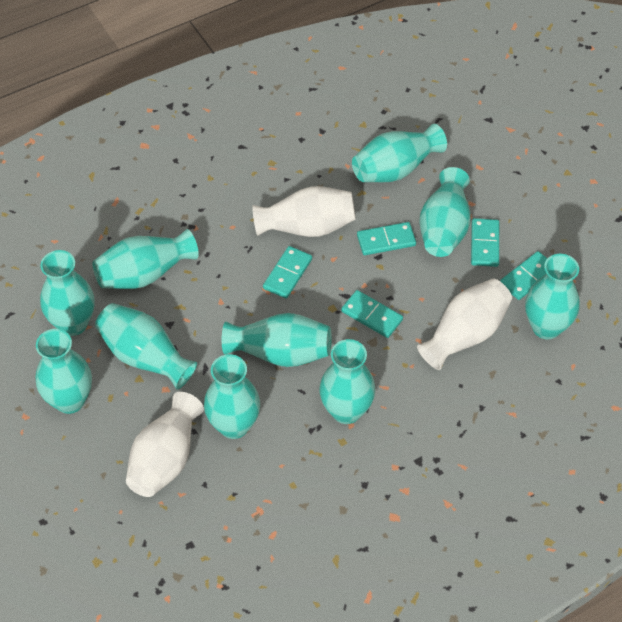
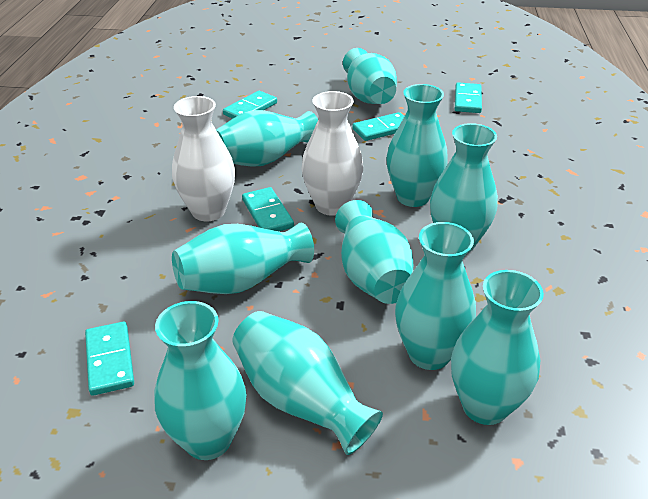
white vase: 3 -> 2

